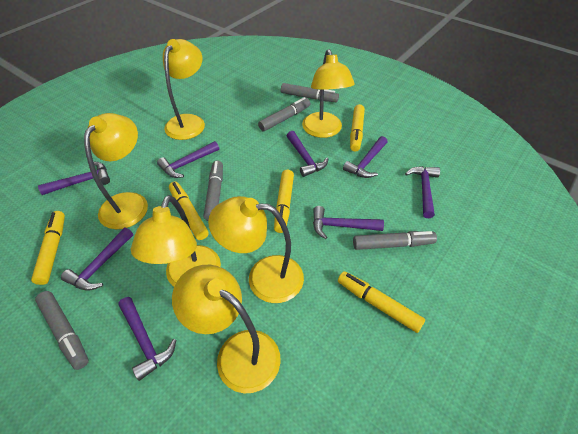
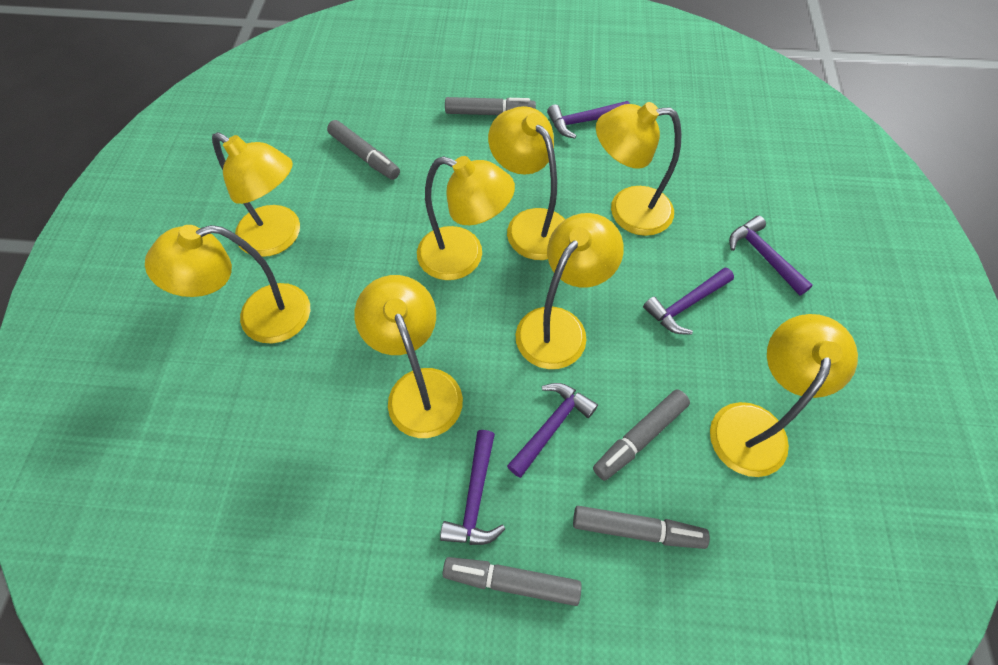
purple hammer: 8 -> 5
yellow lamp: 6 -> 8
yellow marker: 5 -> 0

